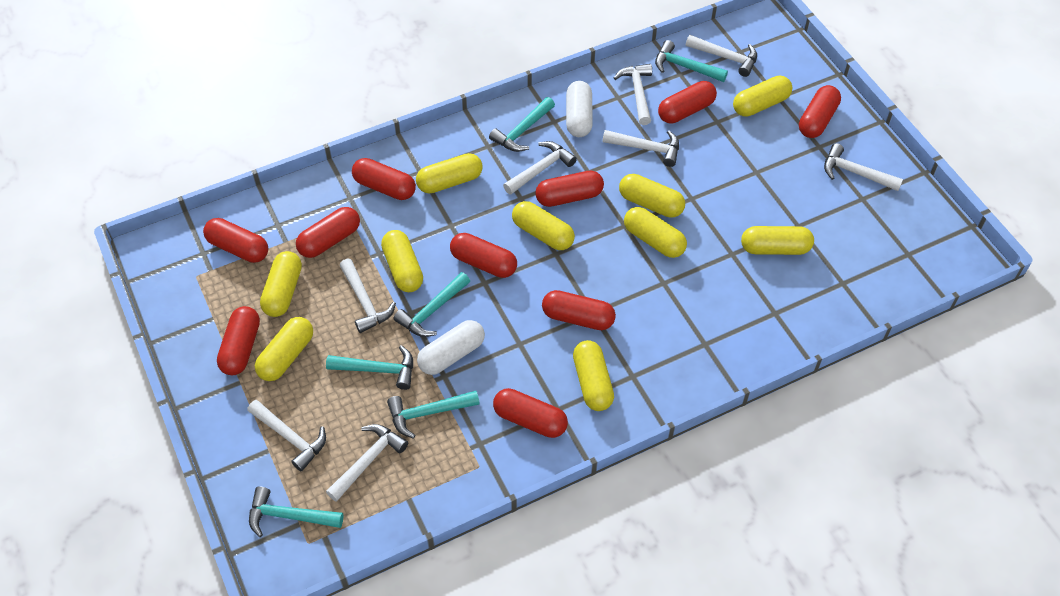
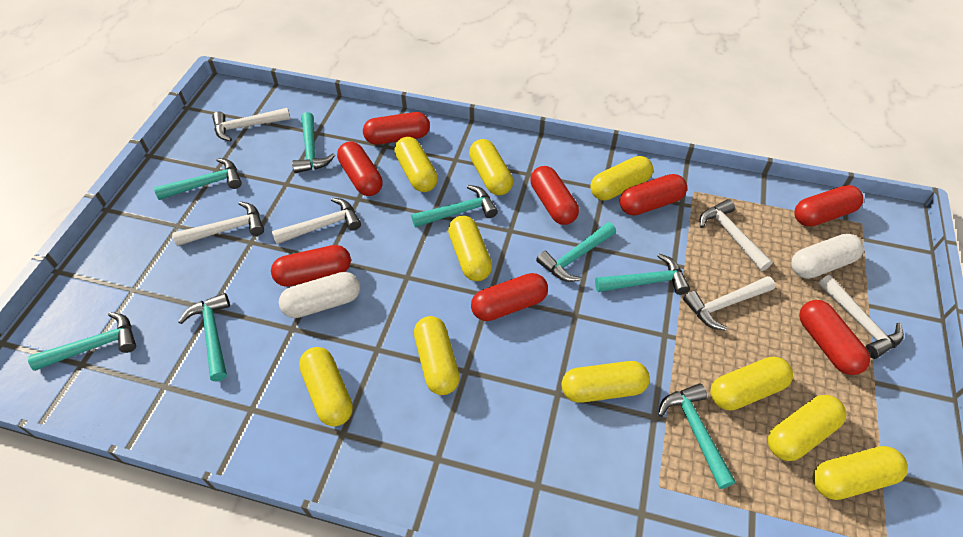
red capsule: 10 -> 8
turquoise hammer: 6 -> 8
white hammer: 8 -> 6

